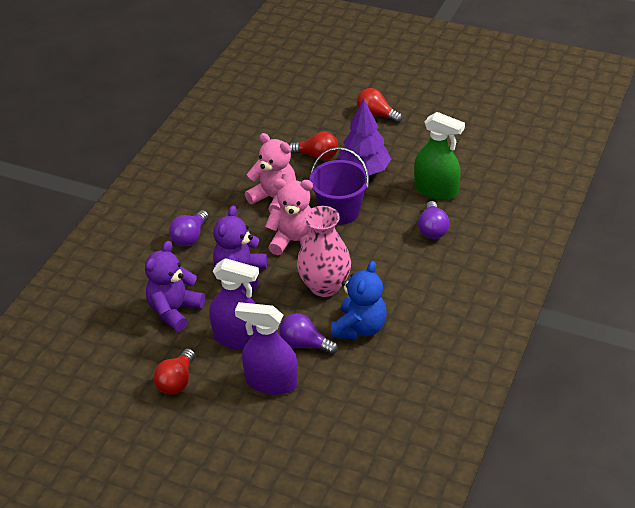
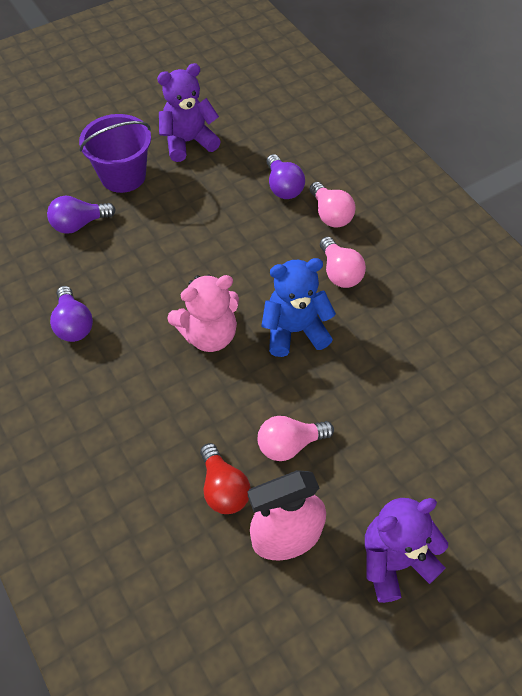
green spray bottle: 1 -> 0
pink light bulb: 0 -> 3
pink spray bottle: 0 -> 1
pink teddy bear: 2 -> 1
pink vase: 1 -> 0
purple spray bottle: 2 -> 0
purple tree: 1 -> 0
red light bulb: 3 -> 1

